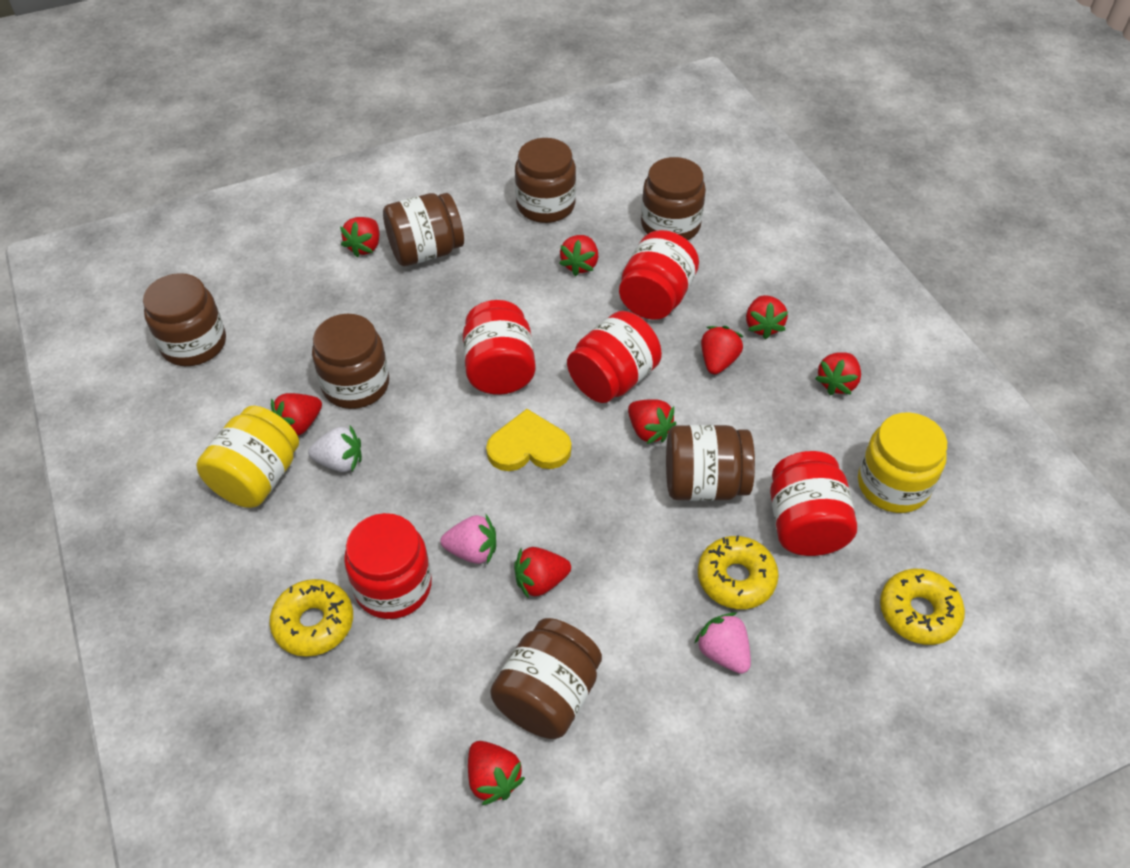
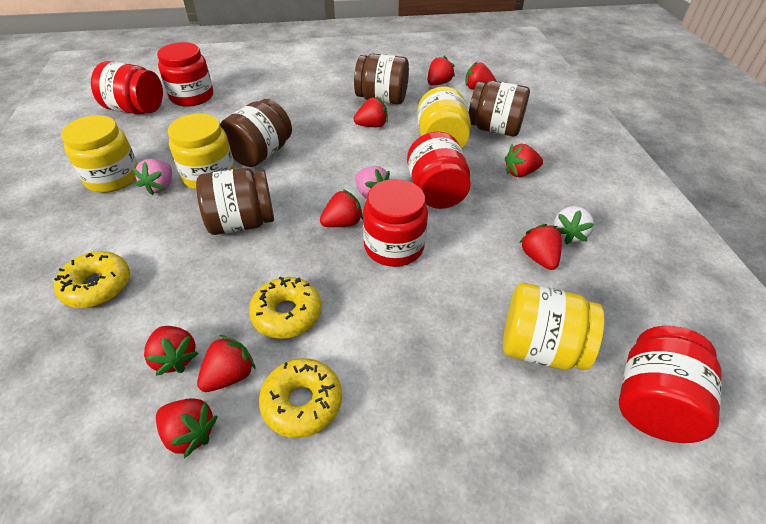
brown jar: 7 -> 4
yellow heart: 1 -> 0
yellow jar: 2 -> 4

